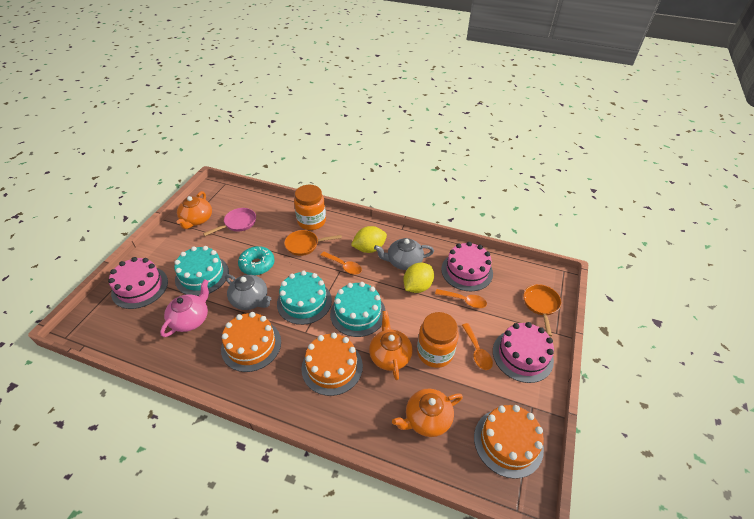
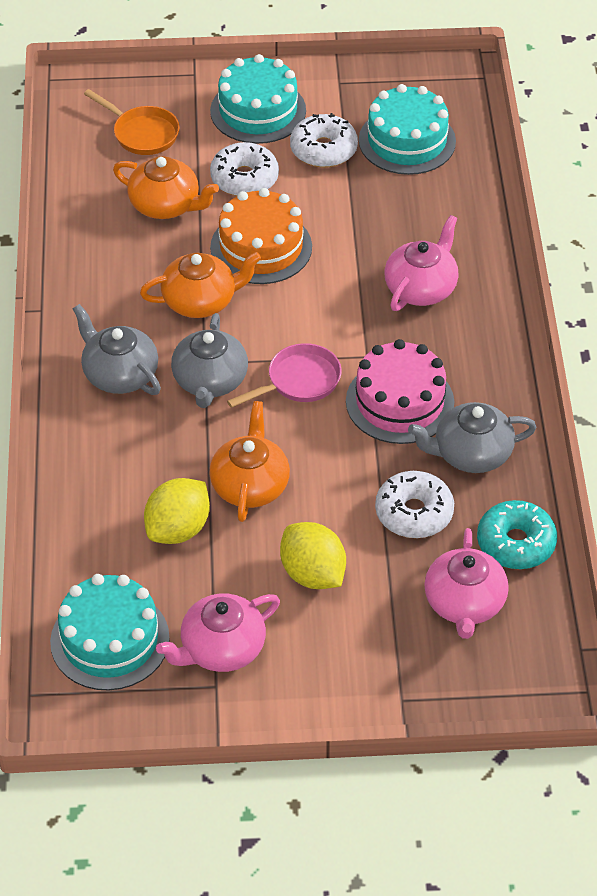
grey teapot: 2 -> 3
orange cake: 3 -> 1
orange jar: 2 -> 0
orange pan: 2 -> 1
orange spoon: 3 -> 0
pink cake: 3 -> 1
pink teapot: 1 -> 3
white donut: 0 -> 3

